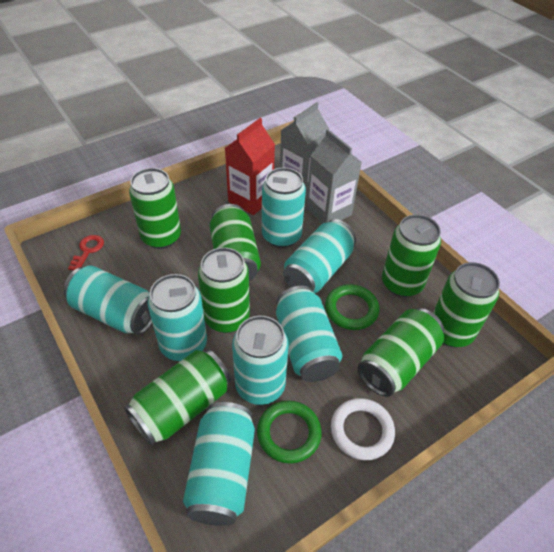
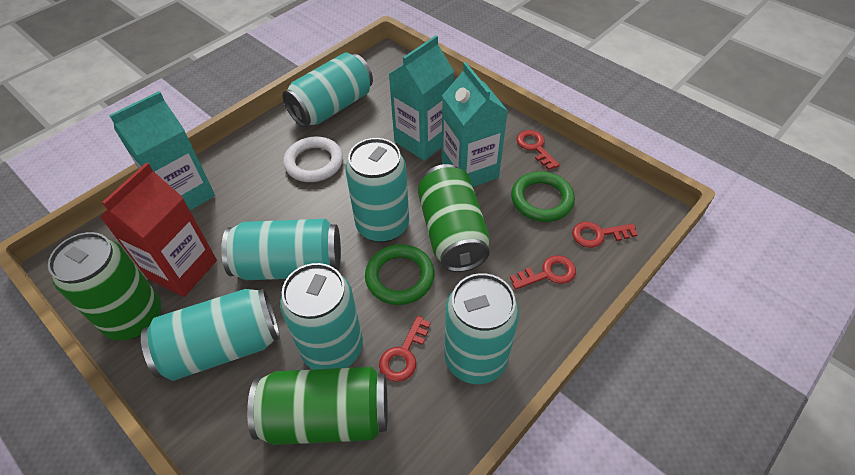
green can: 7 -> 3
grey carton: 2 -> 0
red key: 1 -> 4
turquoise can: 7 -> 6
turquoise carton: 0 -> 3

